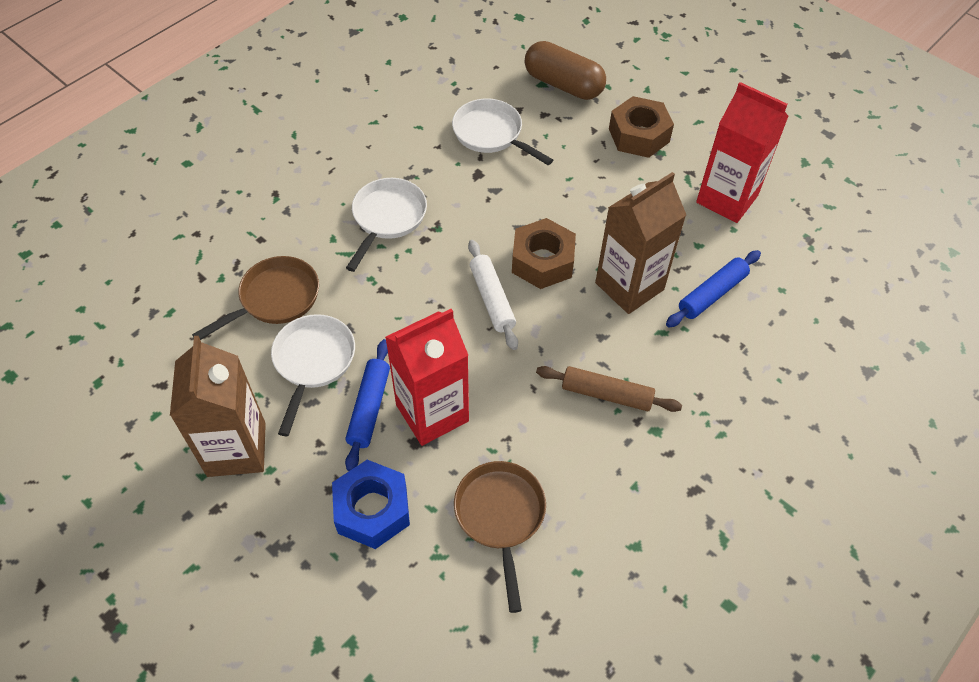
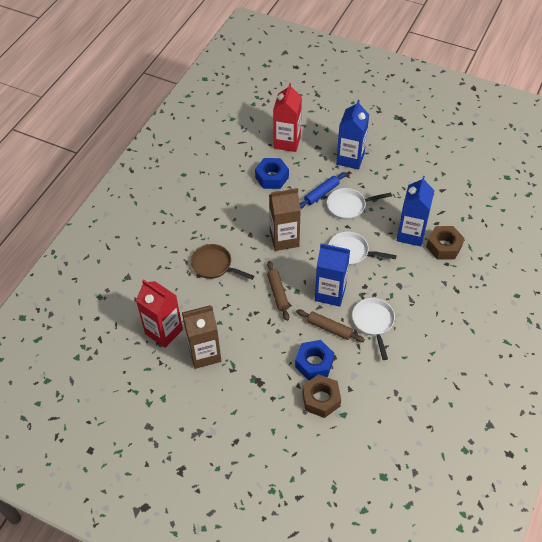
blue carton: 0 -> 3
blue nut: 1 -> 2
blue rolling pin: 2 -> 1
brown capsule: 1 -> 0
brown pan: 2 -> 1
brown rolling pin: 1 -> 2
white rolling pin: 1 -> 0

